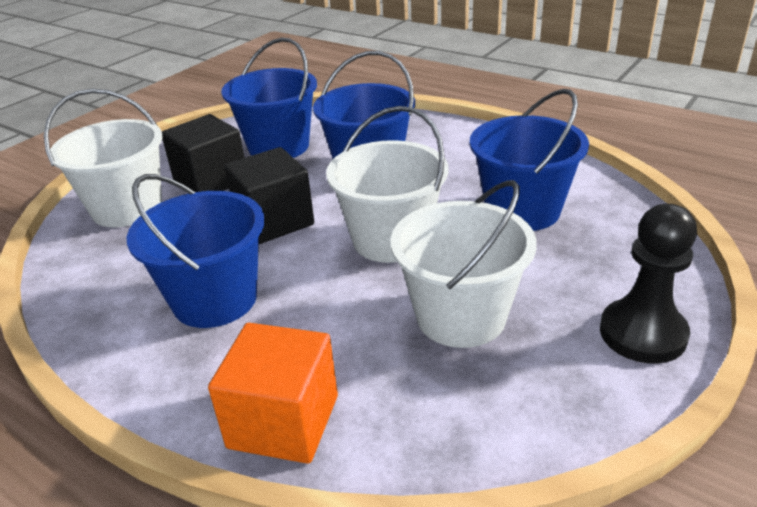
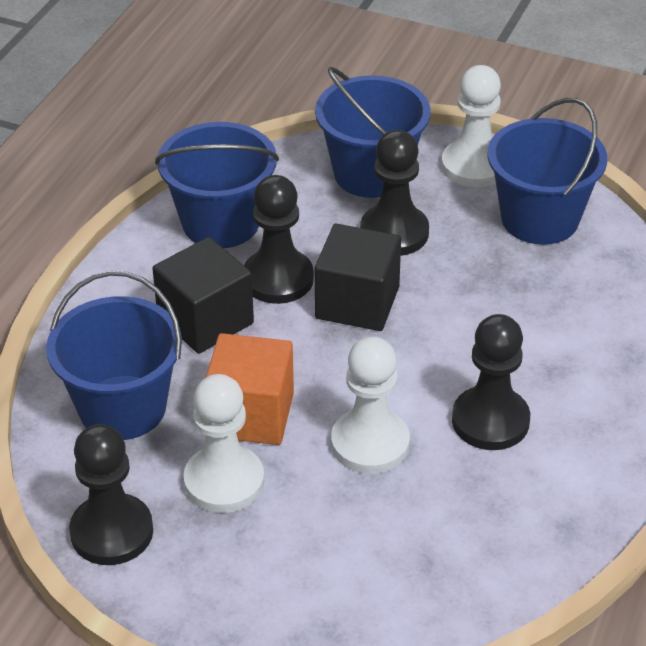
black pawn: 1 -> 4
white bucket: 3 -> 0
white pawn: 0 -> 3

